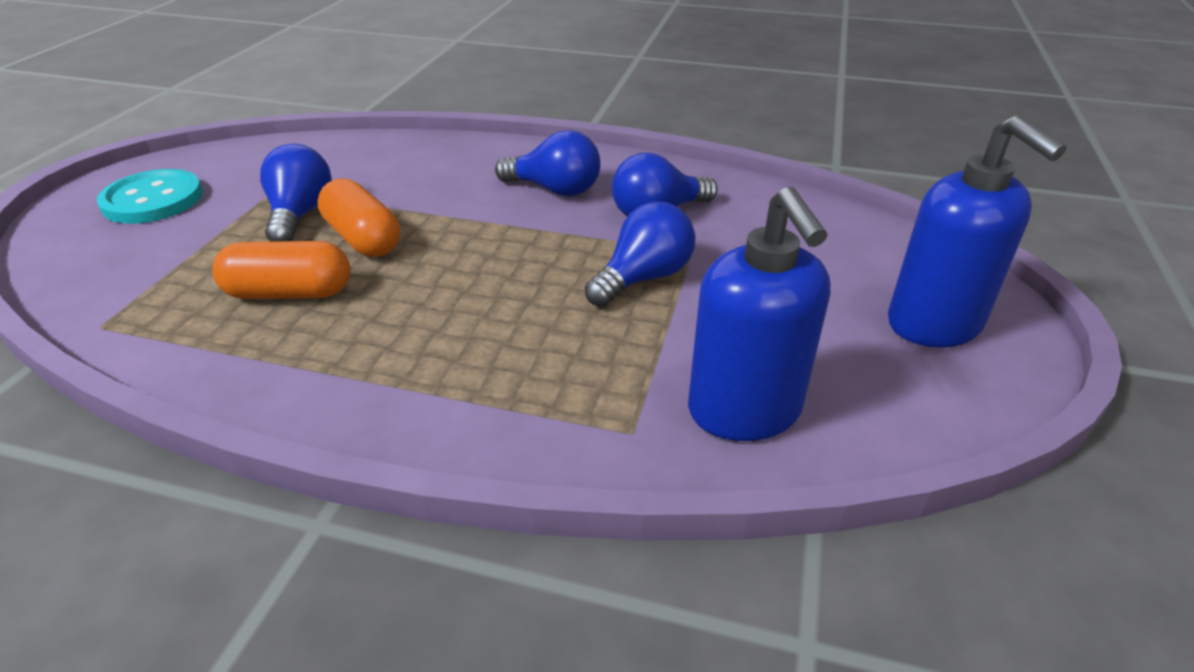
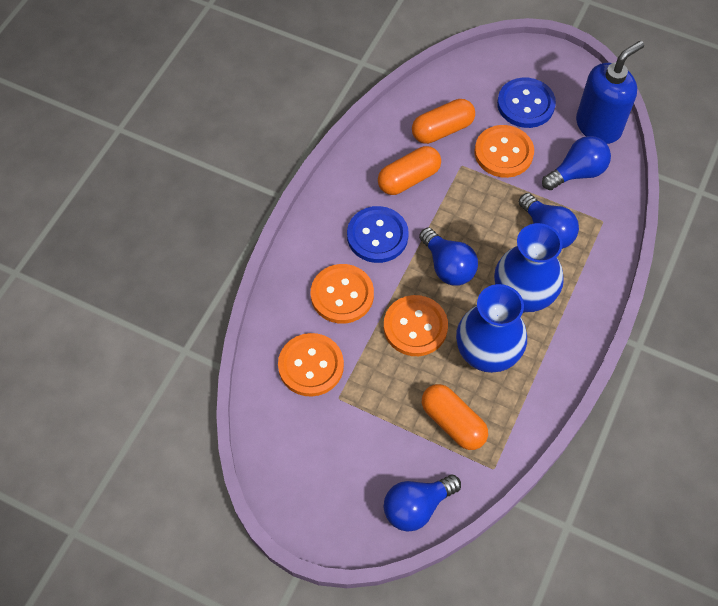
blue button: 0 -> 2
blue soap dispenser: 2 -> 1
blue vase: 0 -> 2
orange button: 0 -> 4
orange capsule: 2 -> 3
turquoise button: 1 -> 0

